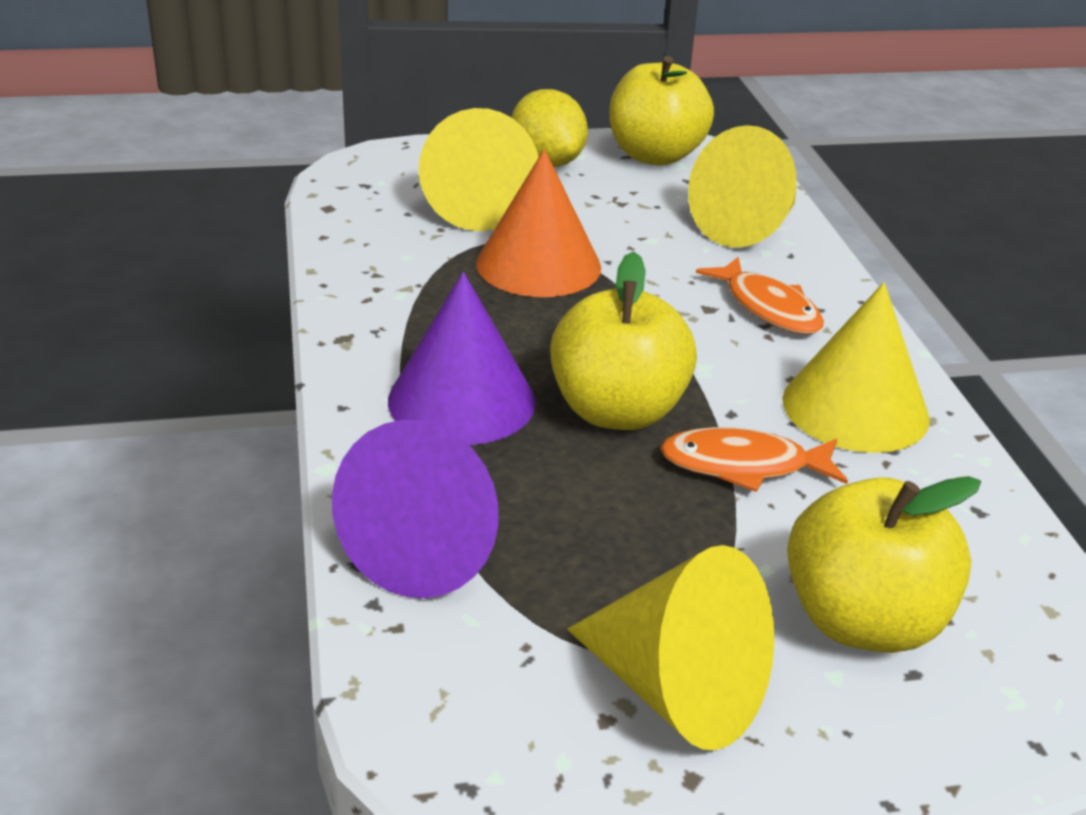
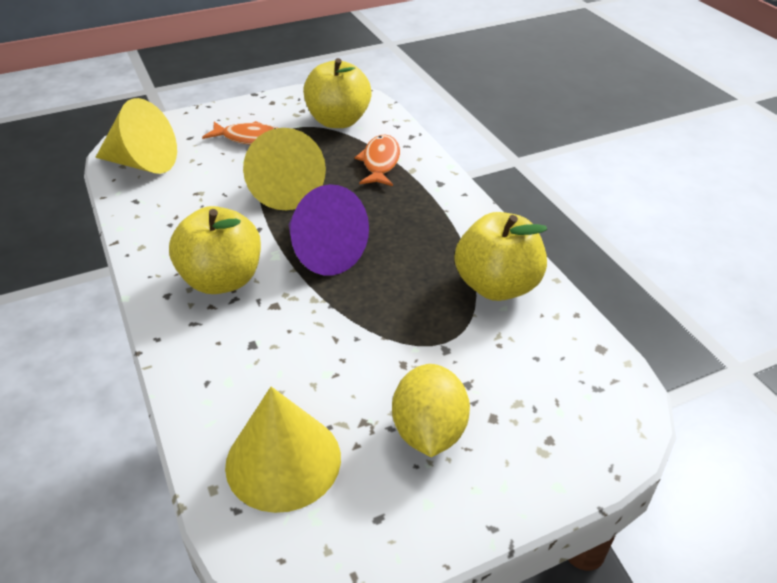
orange cone: 1 -> 0
purple cone: 2 -> 1
yellow cone: 4 -> 3

